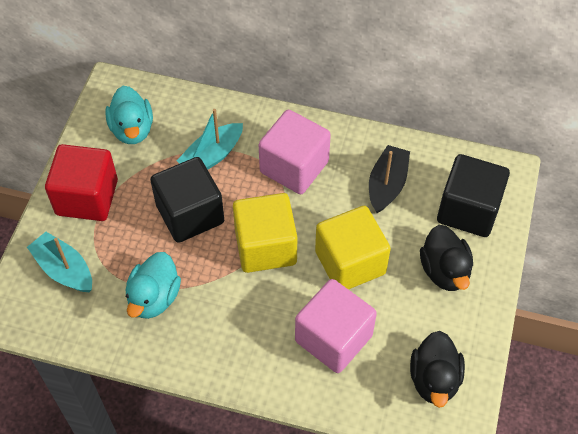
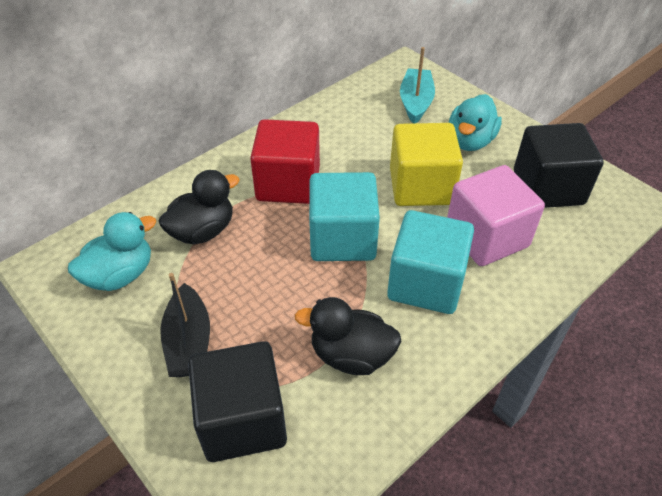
pink cube: 2 -> 1
turquoise boat: 2 -> 1
turquoise cube: 0 -> 2
yellow cube: 2 -> 1

